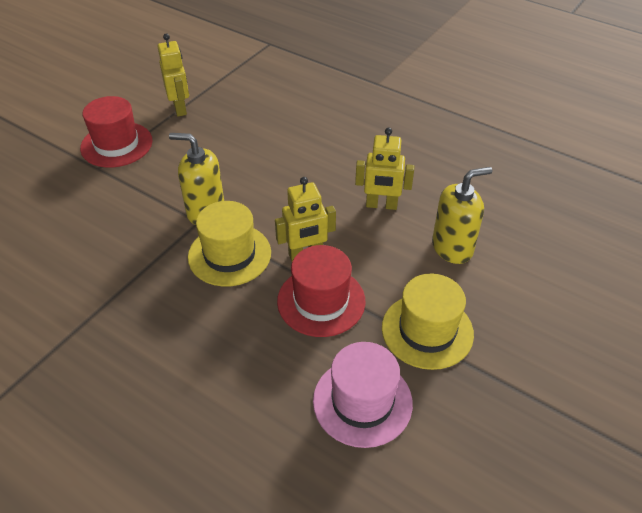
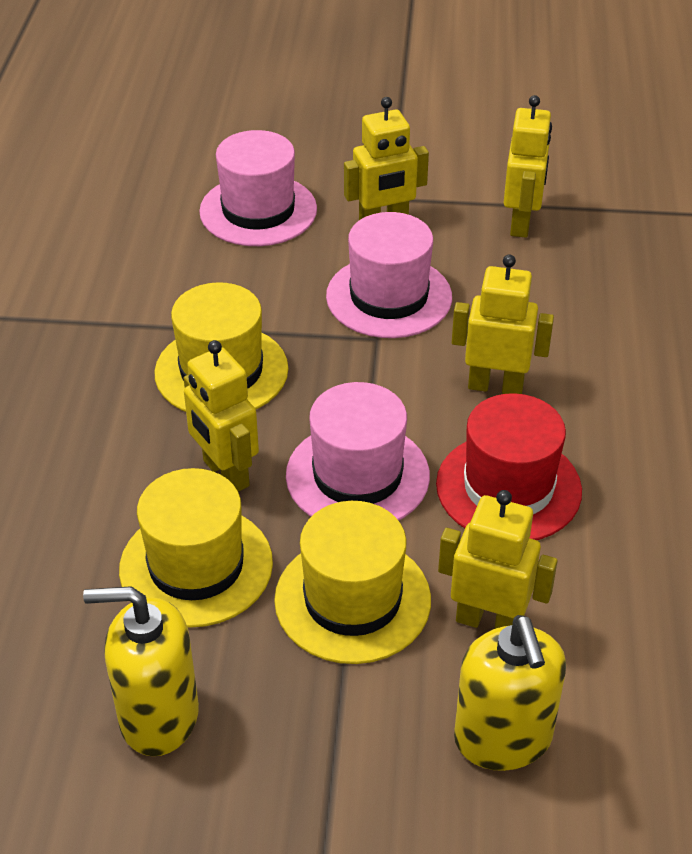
pink hat: 1 -> 3
red hat: 2 -> 1
yellow hat: 2 -> 3
yellow robot: 3 -> 5

